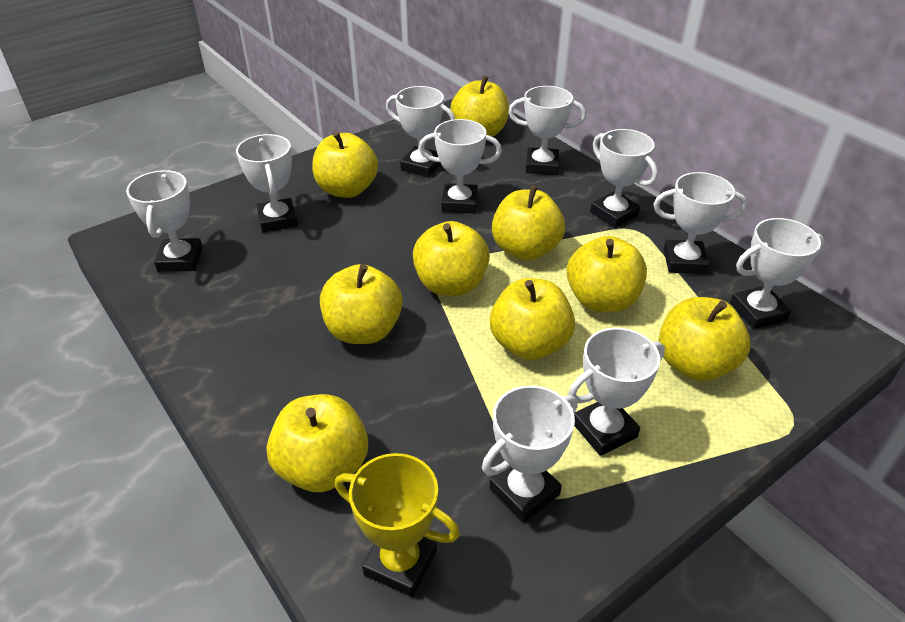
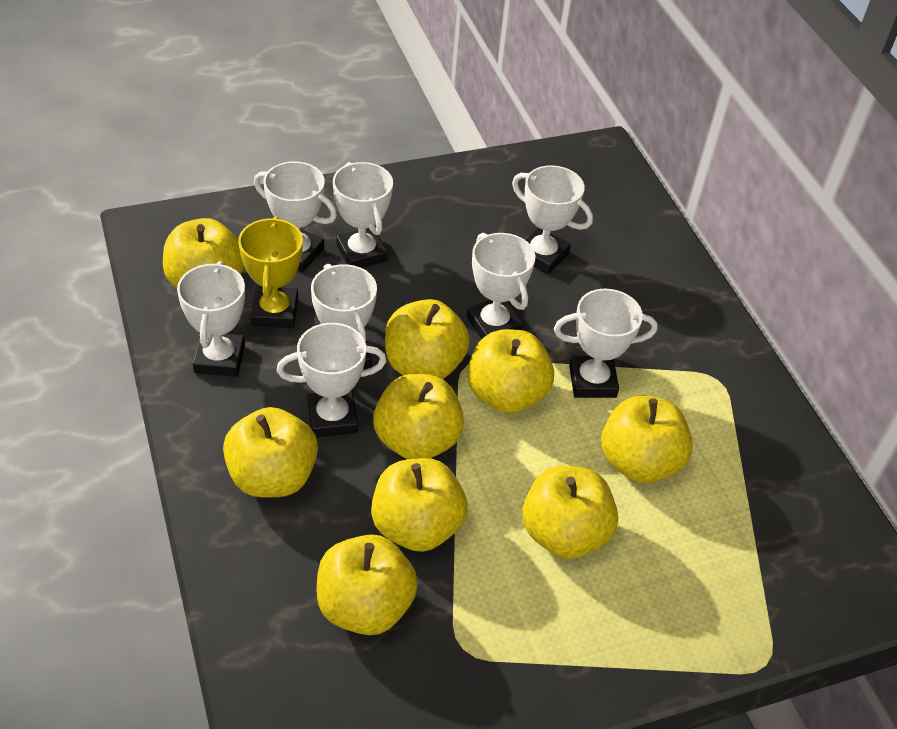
white trophy: 10 -> 8

